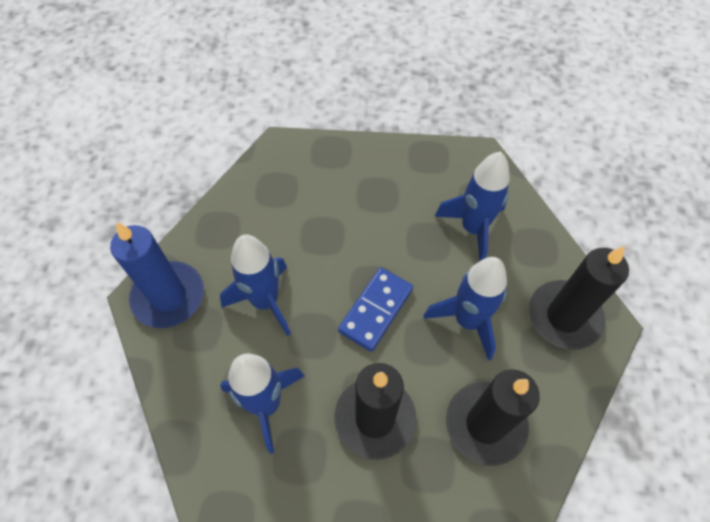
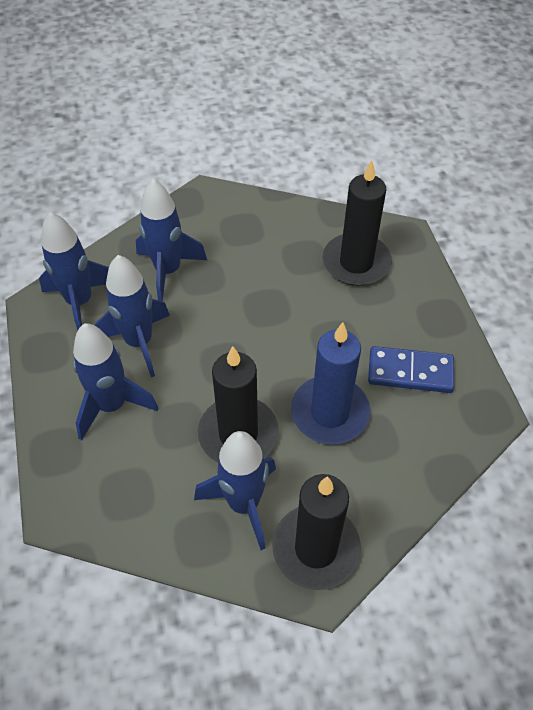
blue rocket: 4 -> 5

